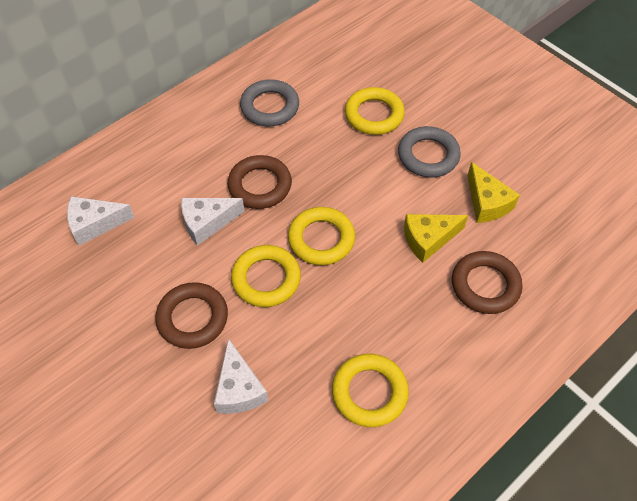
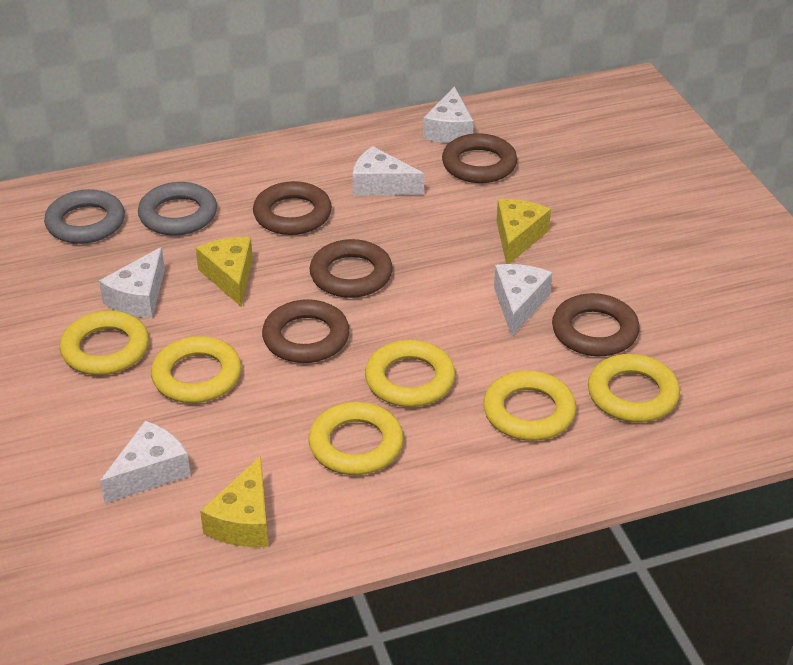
brown ring: 3 -> 5
white cheese: 3 -> 5
yellow cheese: 2 -> 3
yellow ring: 4 -> 6

